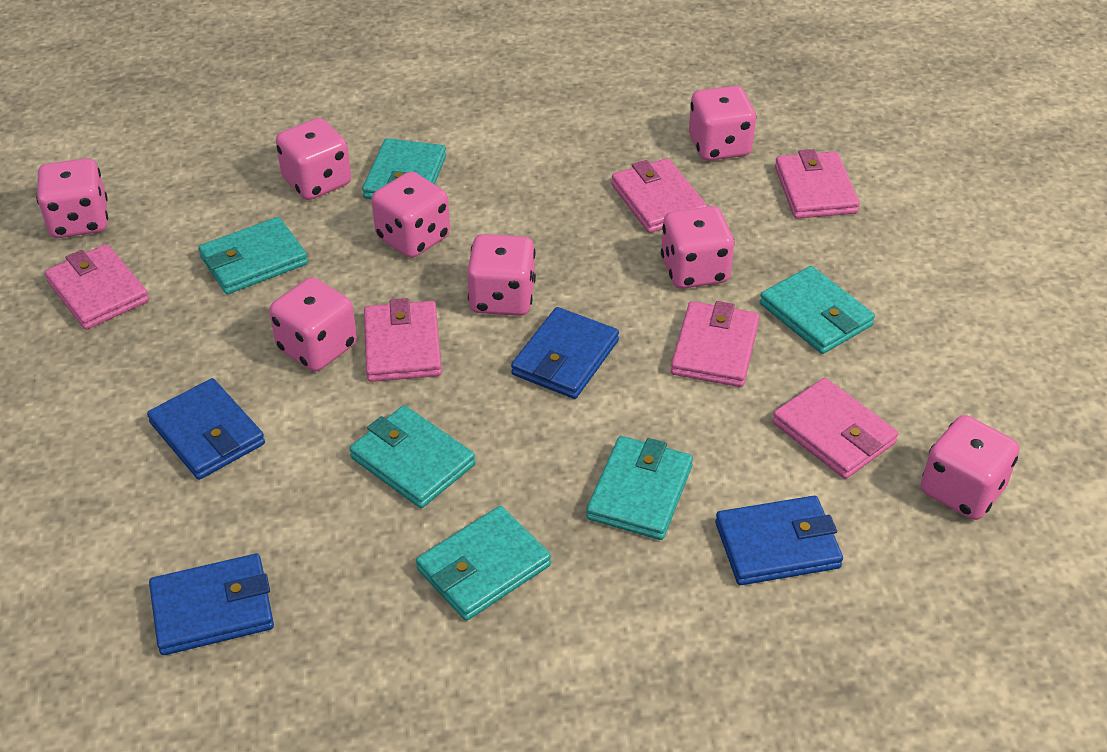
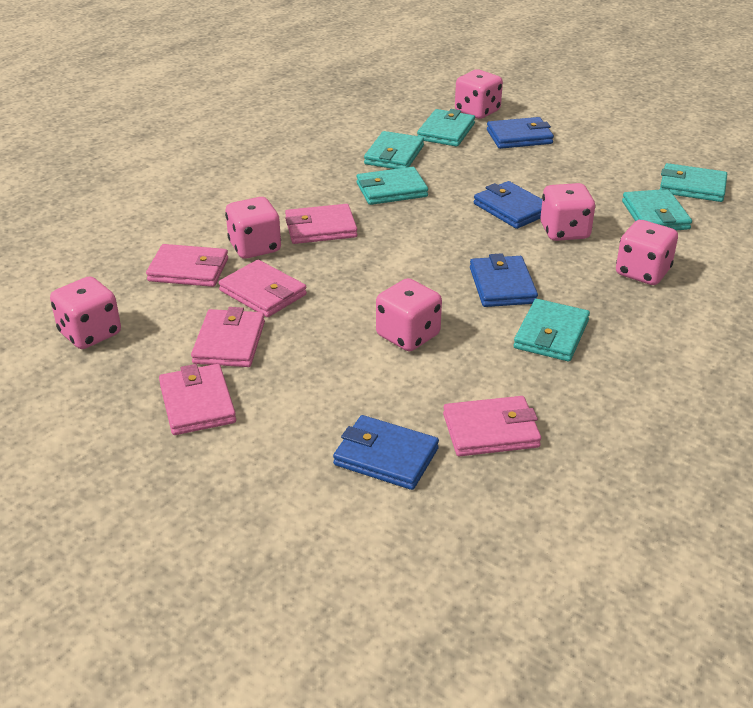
pink dice: 8 -> 6

